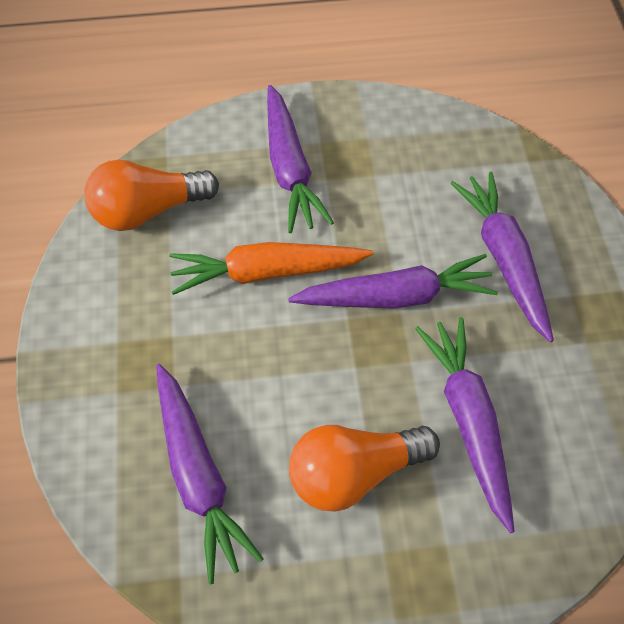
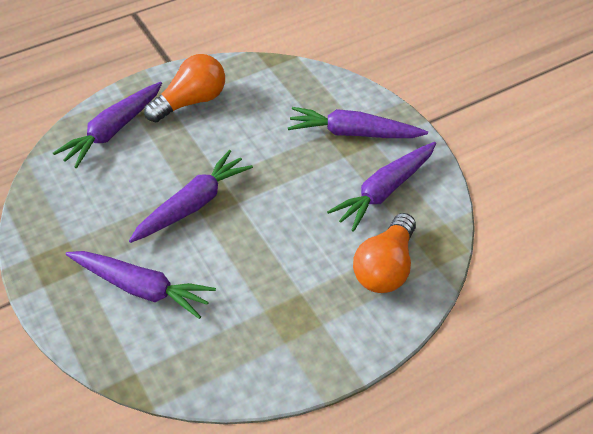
orange carrot: 1 -> 0

